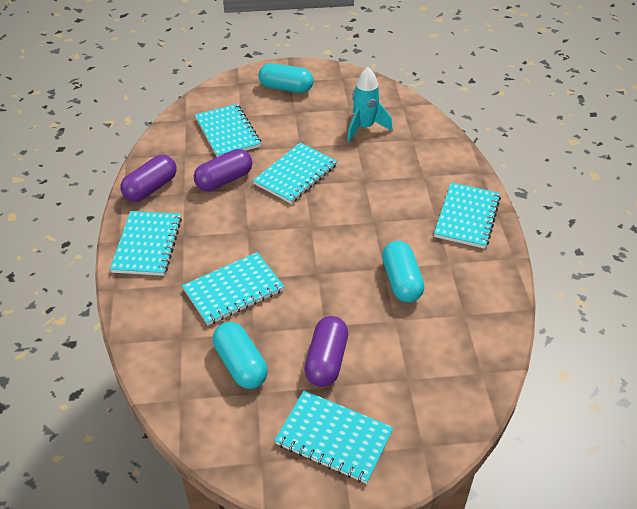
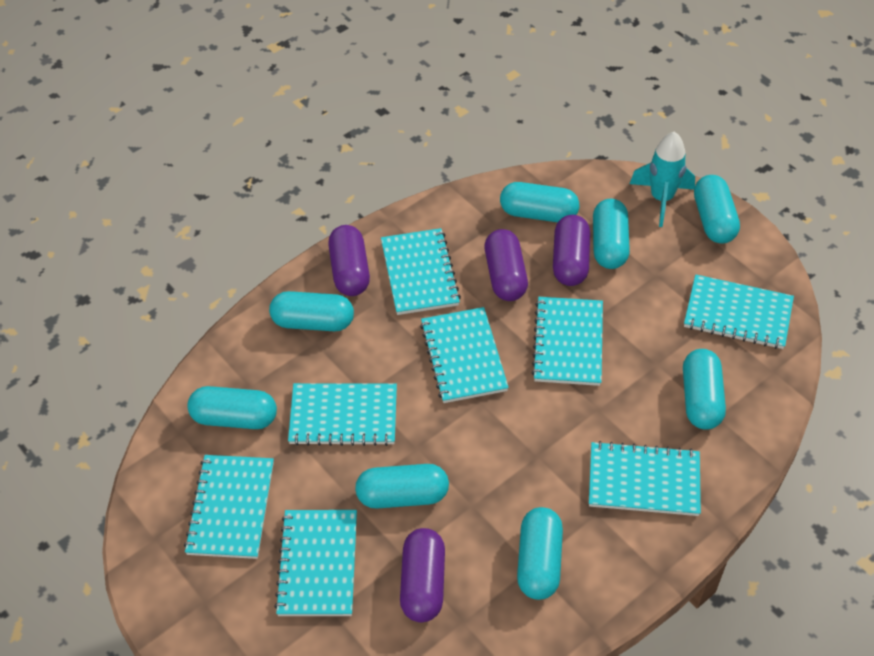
purple capsule: 3 -> 4
turquoise capsule: 3 -> 8
turquoise notebook: 6 -> 8

